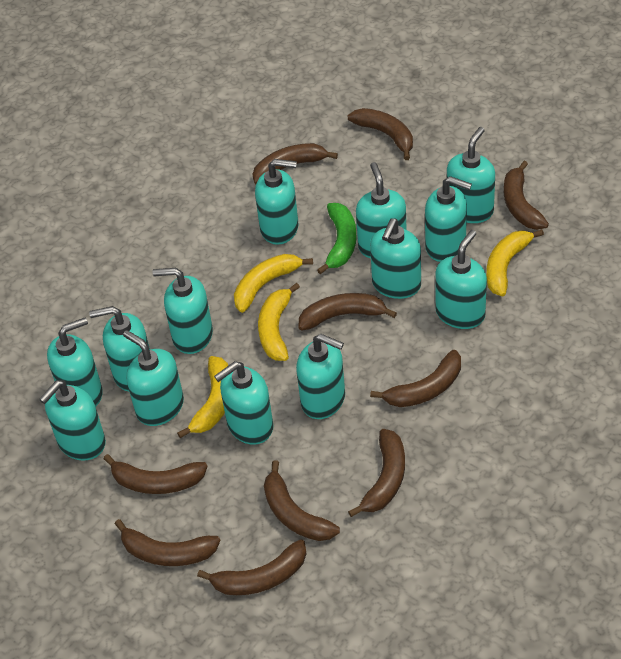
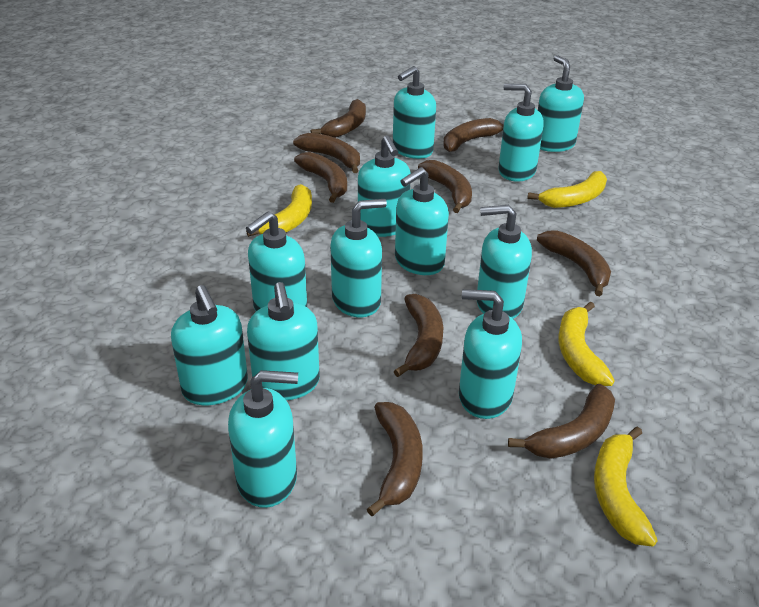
brown banana: 10 -> 9
green banana: 1 -> 0
turquoise soap dispenser: 13 -> 12

